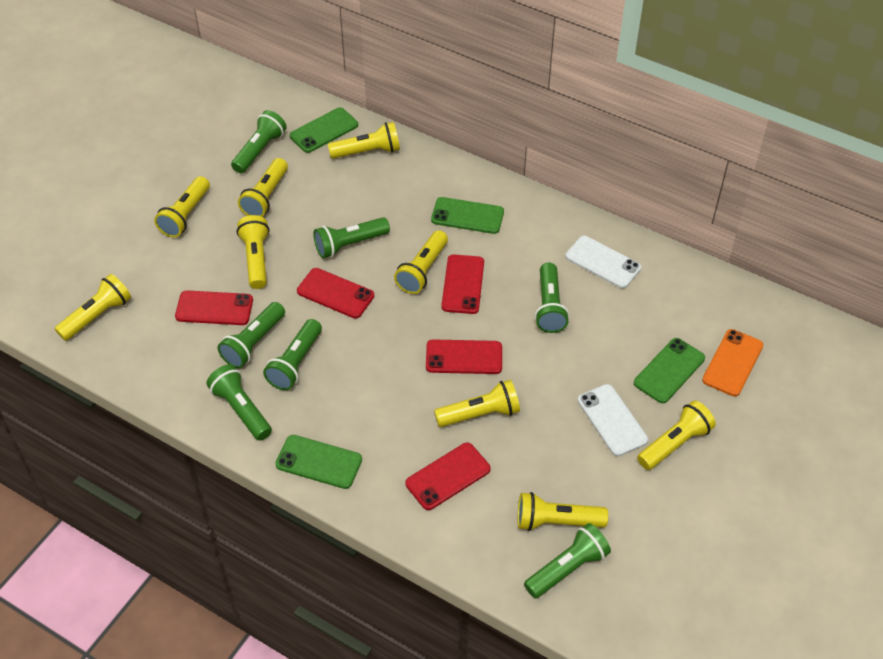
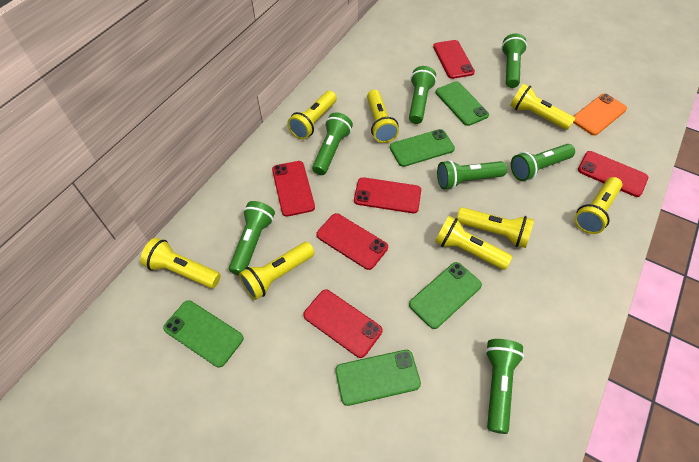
green phone: 4 -> 5
red phone: 5 -> 6
white phone: 2 -> 0
yellow flashlight: 9 -> 8

